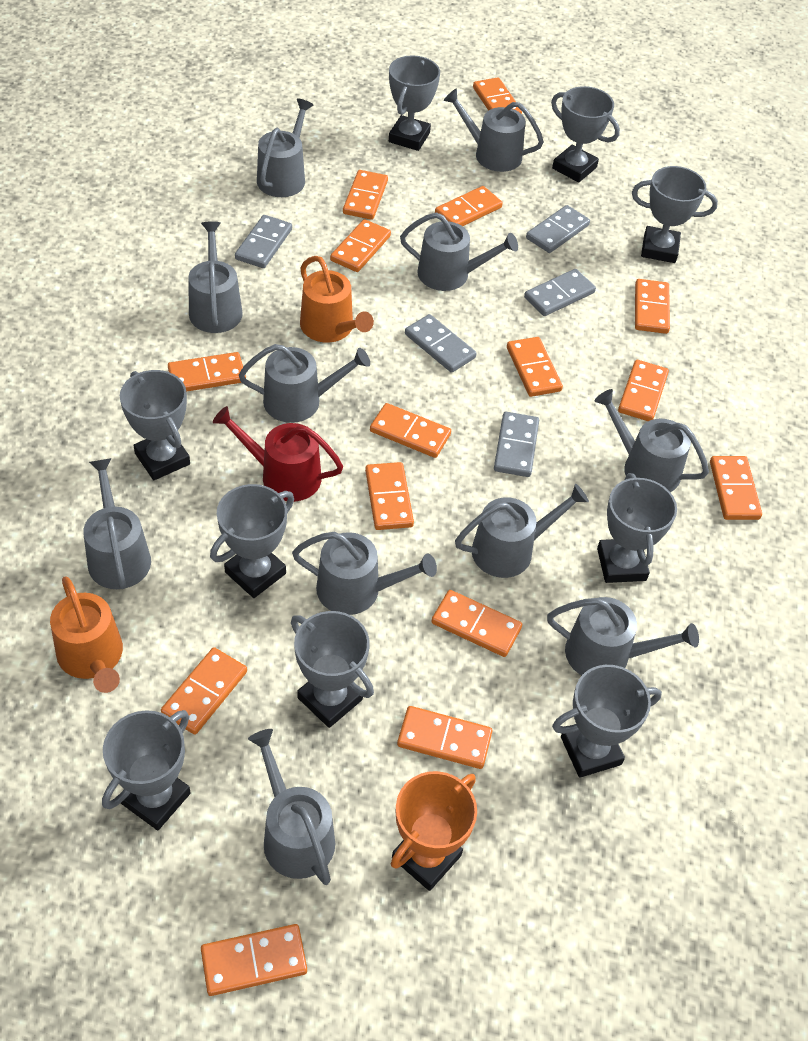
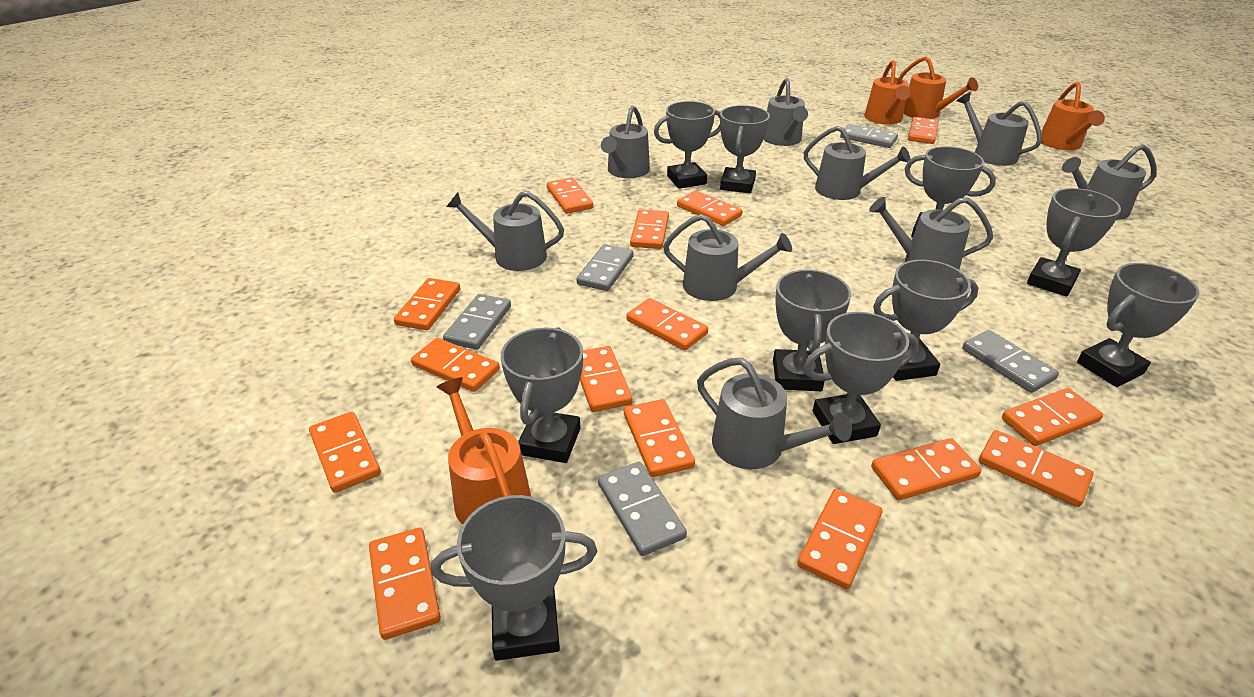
grey trophy: 9 -> 10
grey watering can: 11 -> 9
orange trophy: 1 -> 0
orange watering can: 2 -> 4
red watering can: 1 -> 0

